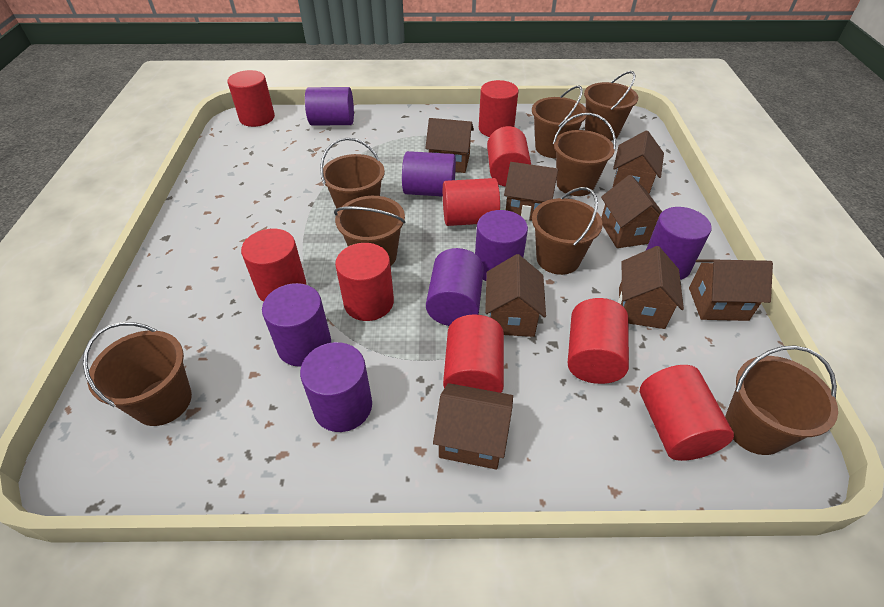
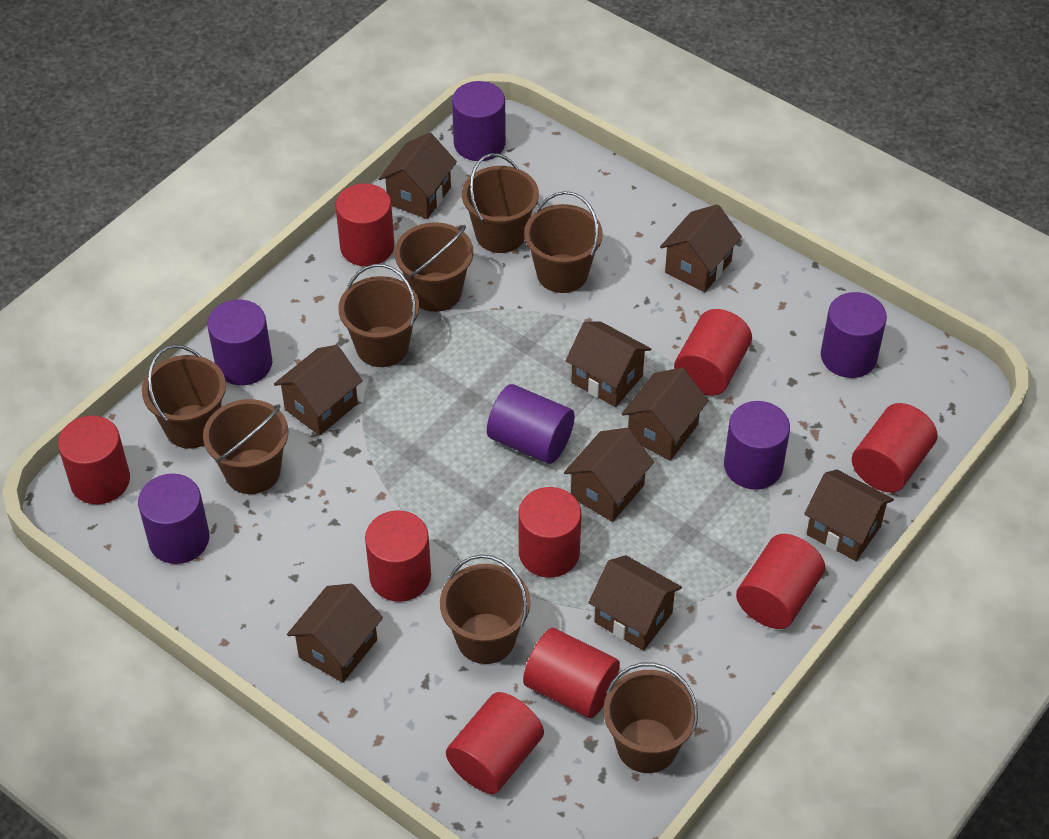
brown house: 8 -> 9
purple cylinder: 7 -> 6

